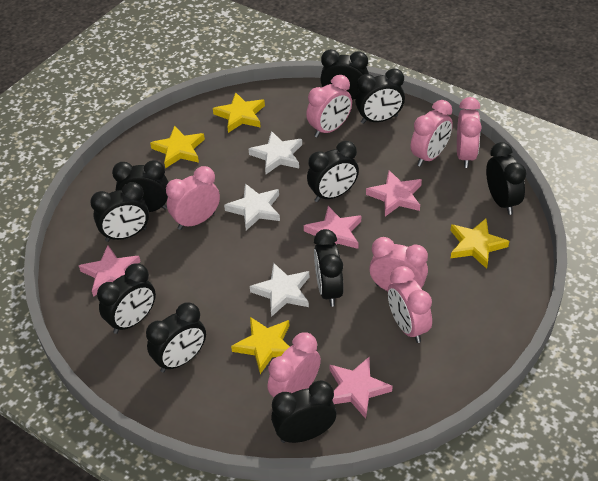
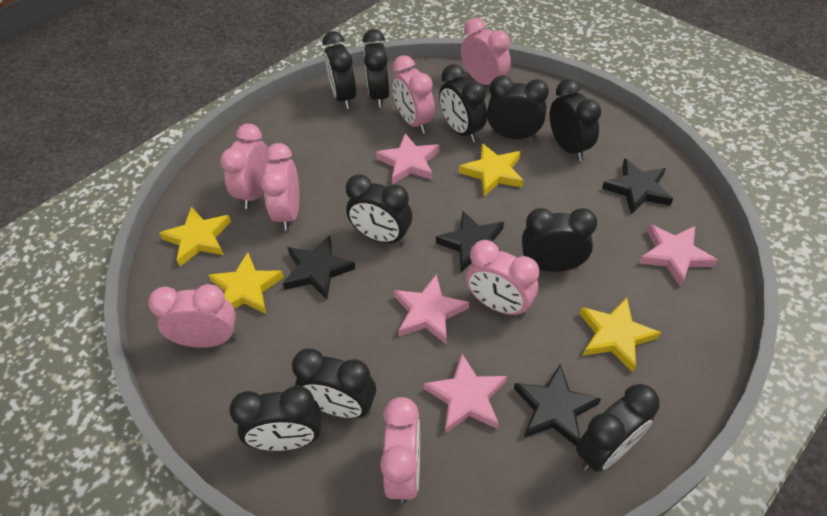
black star: 0 -> 4
white star: 3 -> 0

